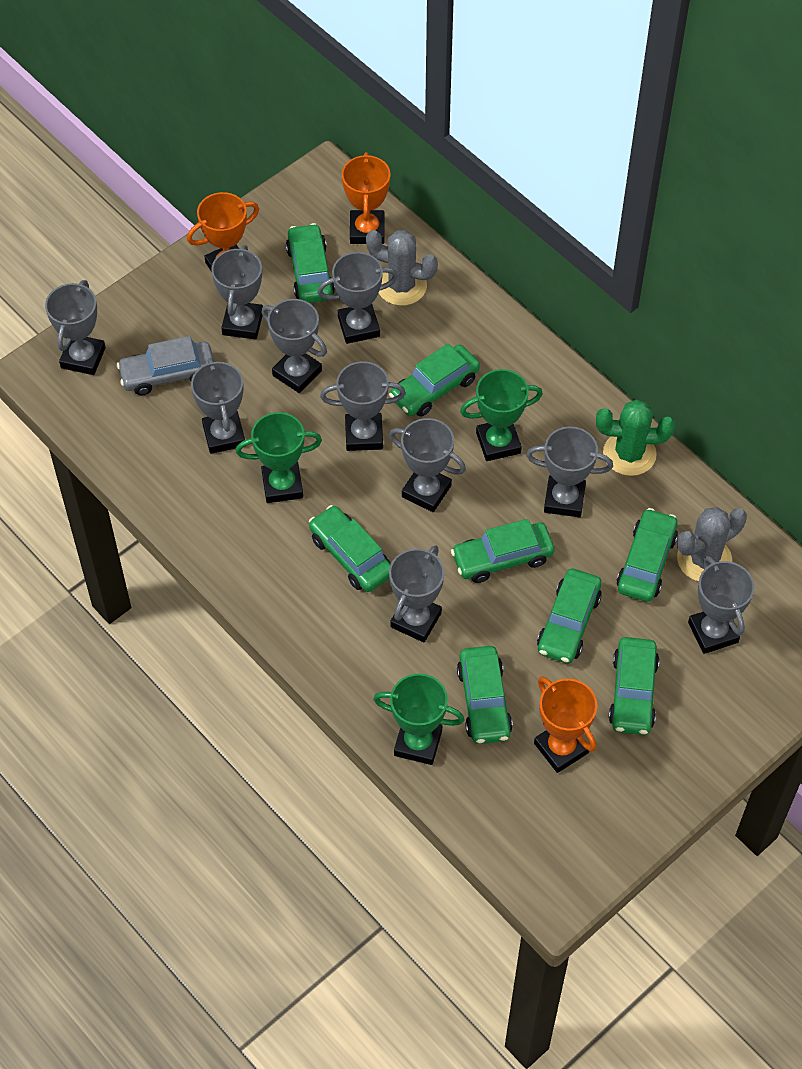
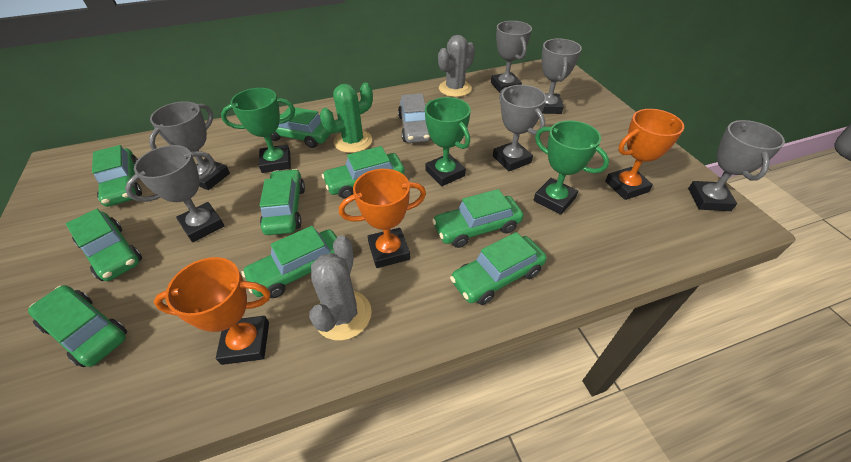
green car: 8 -> 9
grey trophy: 10 -> 6

